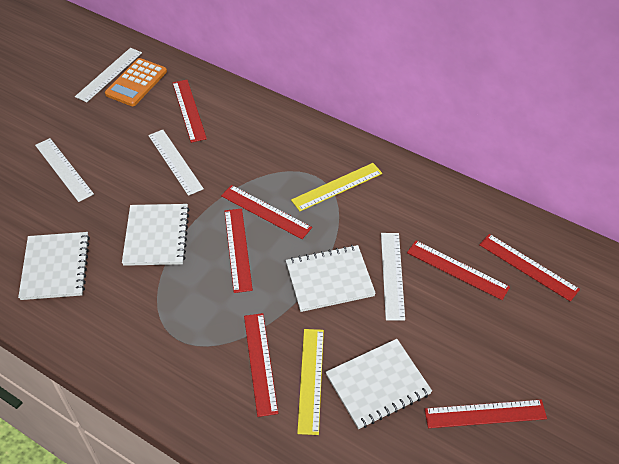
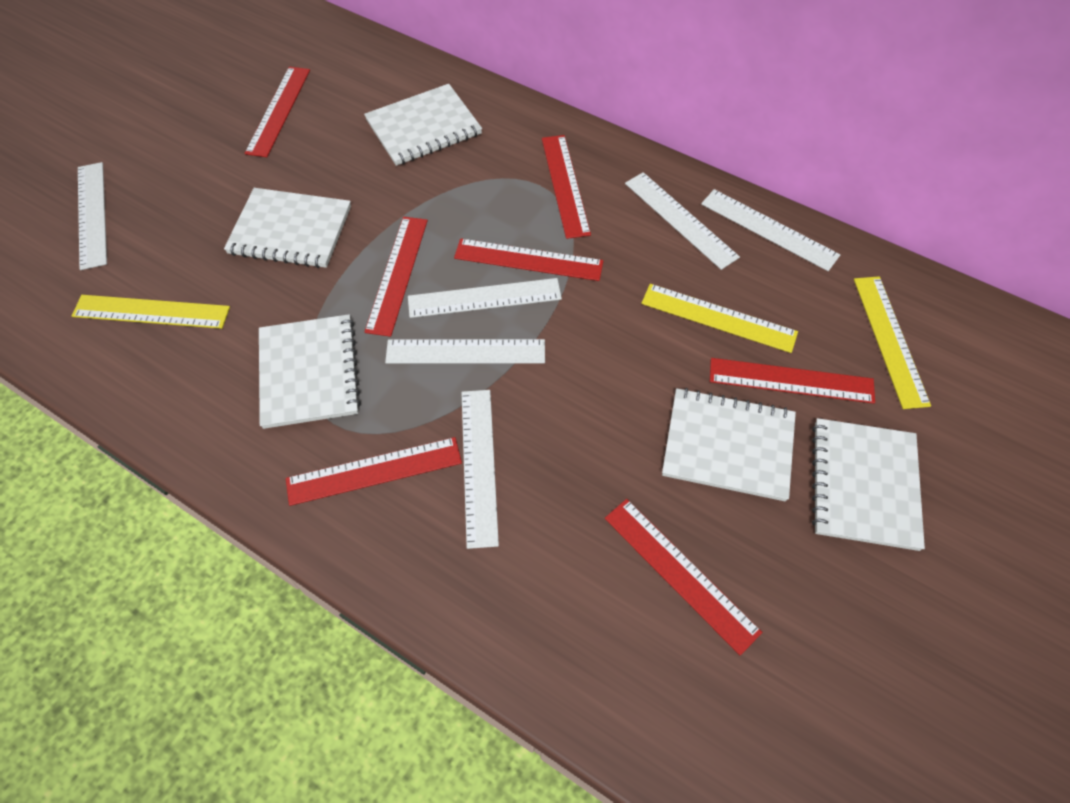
orange calculator: 1 -> 0
white notebook: 4 -> 5
white ruler: 4 -> 6
yellow ruler: 2 -> 3

